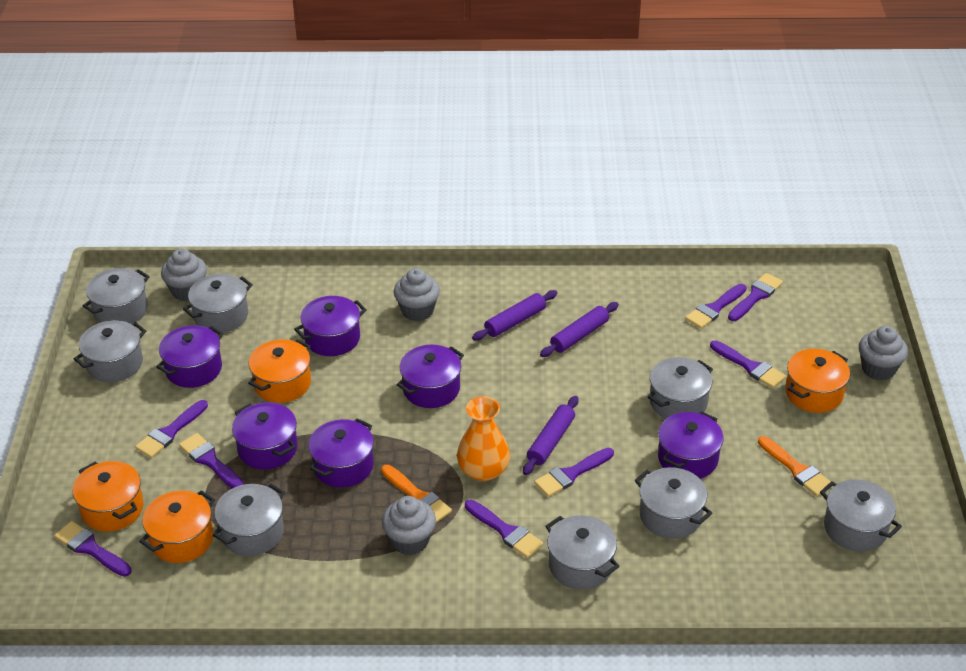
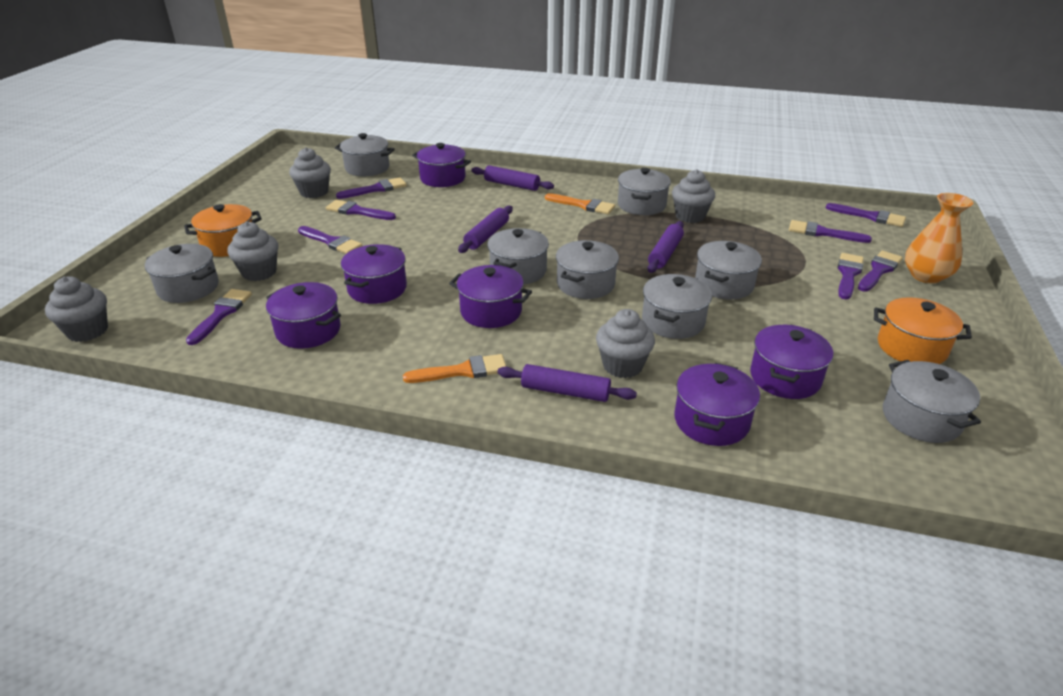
grey cupcake: 4 -> 5
orange pot: 4 -> 2
purple rolling pin: 3 -> 4

